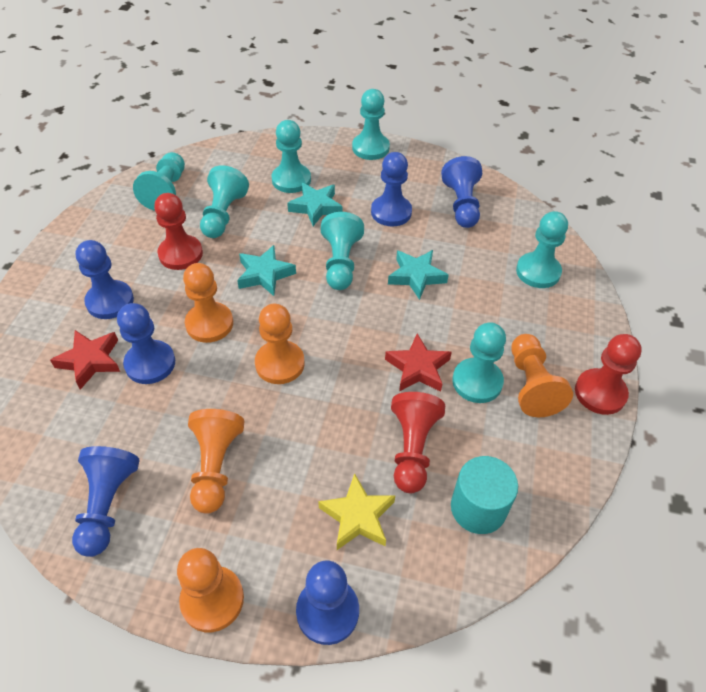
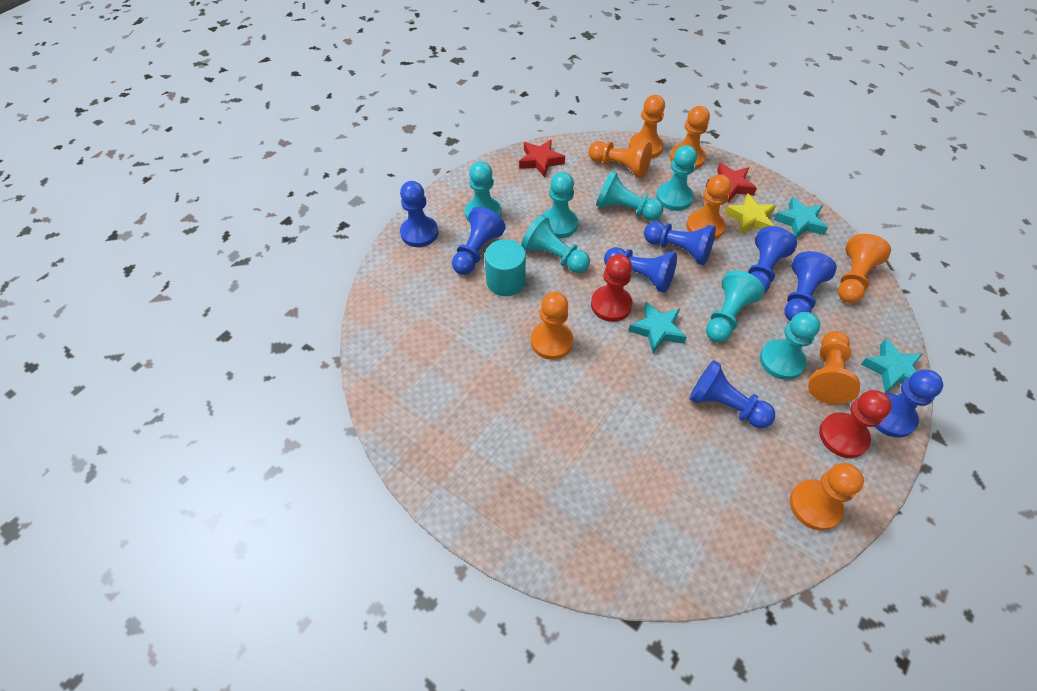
blue pawn: 6 -> 8
orange pawn: 5 -> 8
red pawn: 3 -> 2

